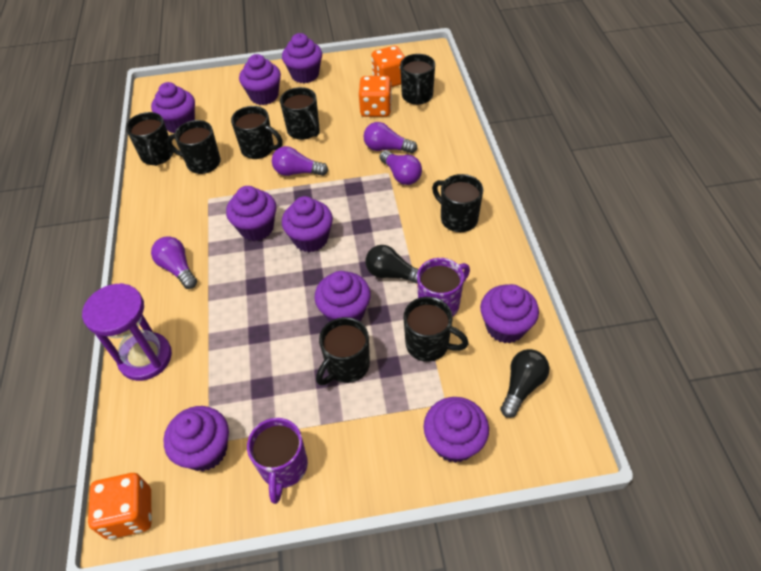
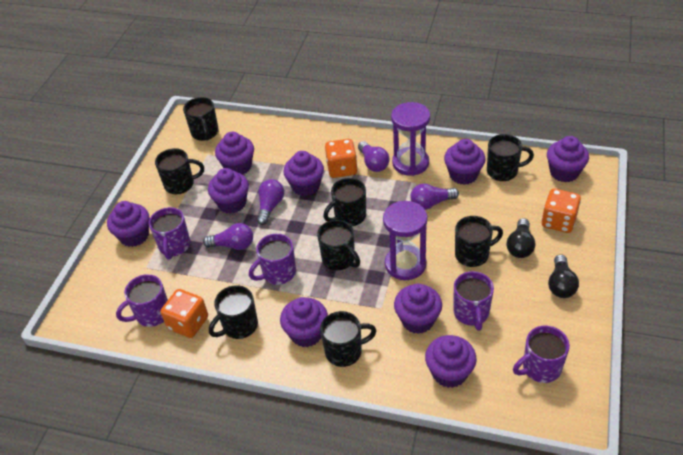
purple hourglass: 1 -> 2
purple mug: 2 -> 5

